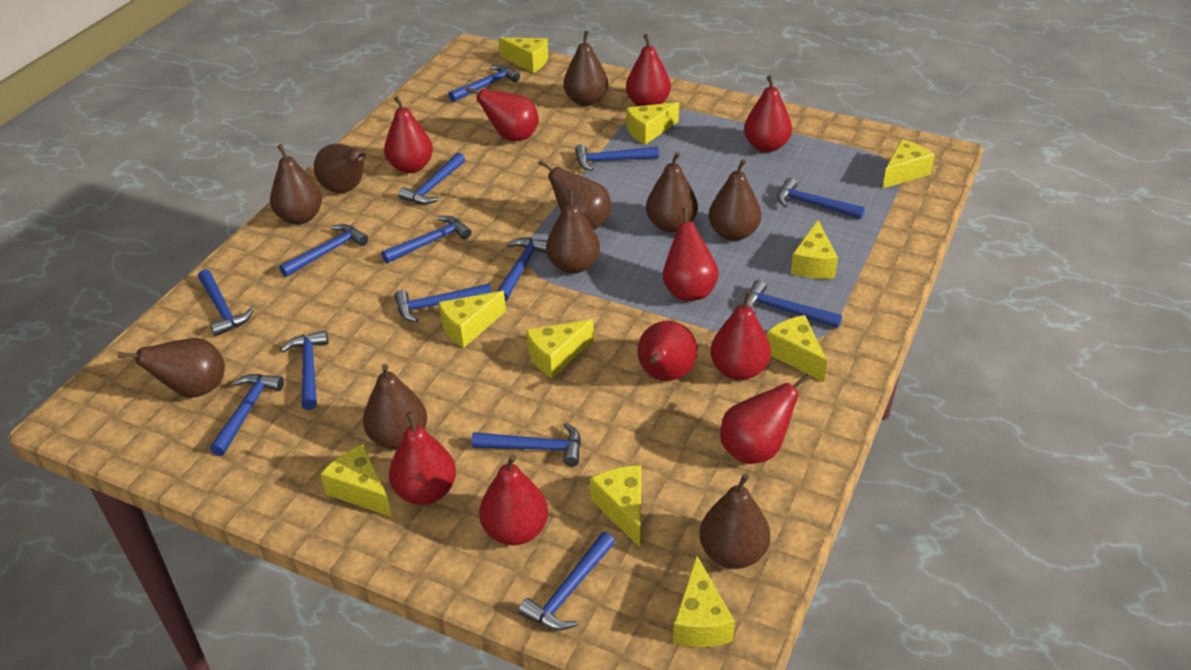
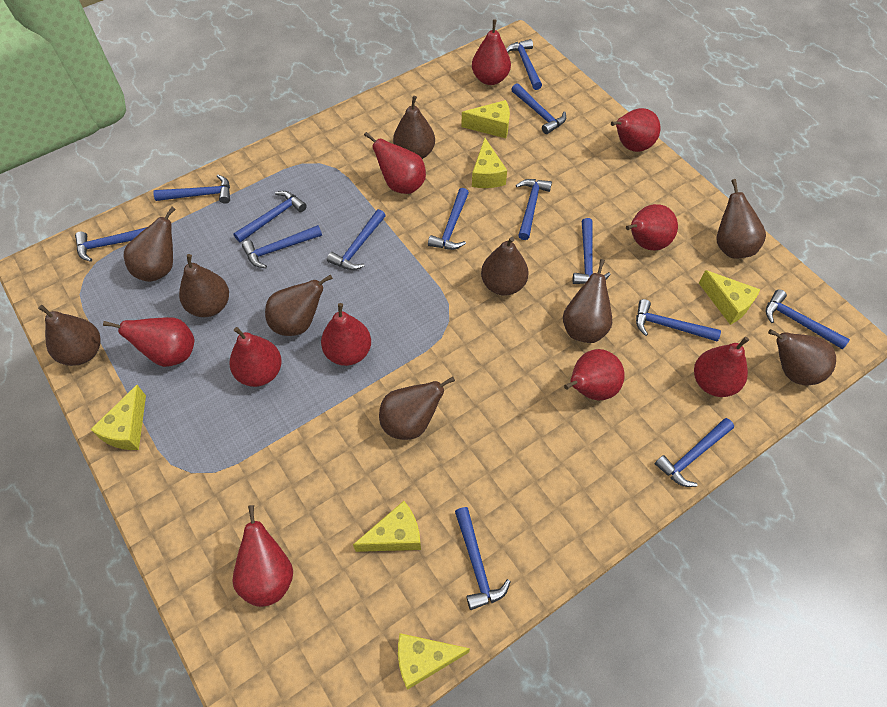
yellow cheese: 10 -> 6

